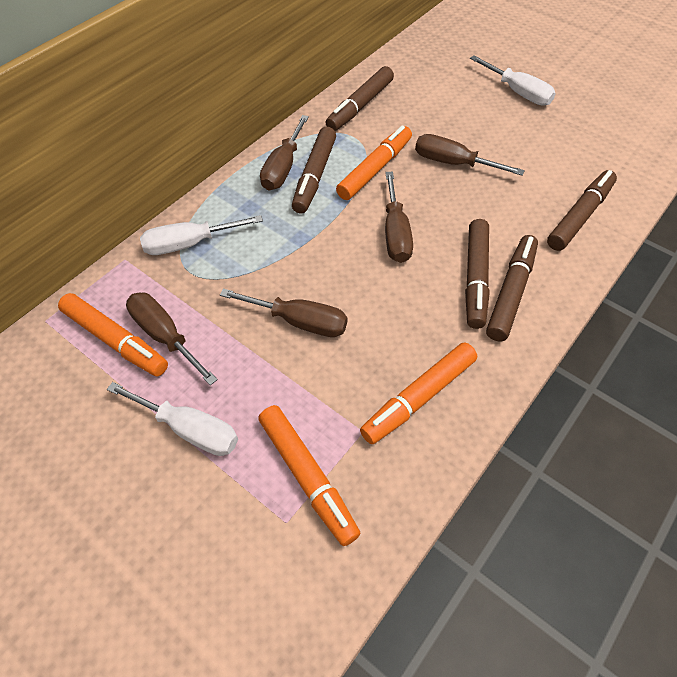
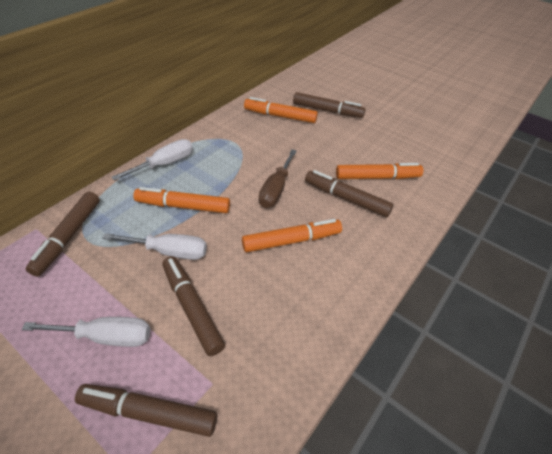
brown screwdriver: 5 -> 1

